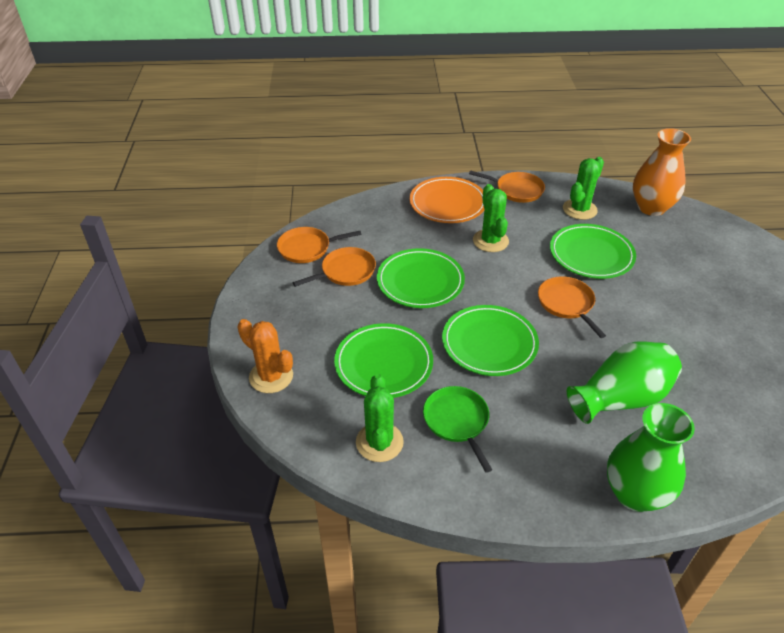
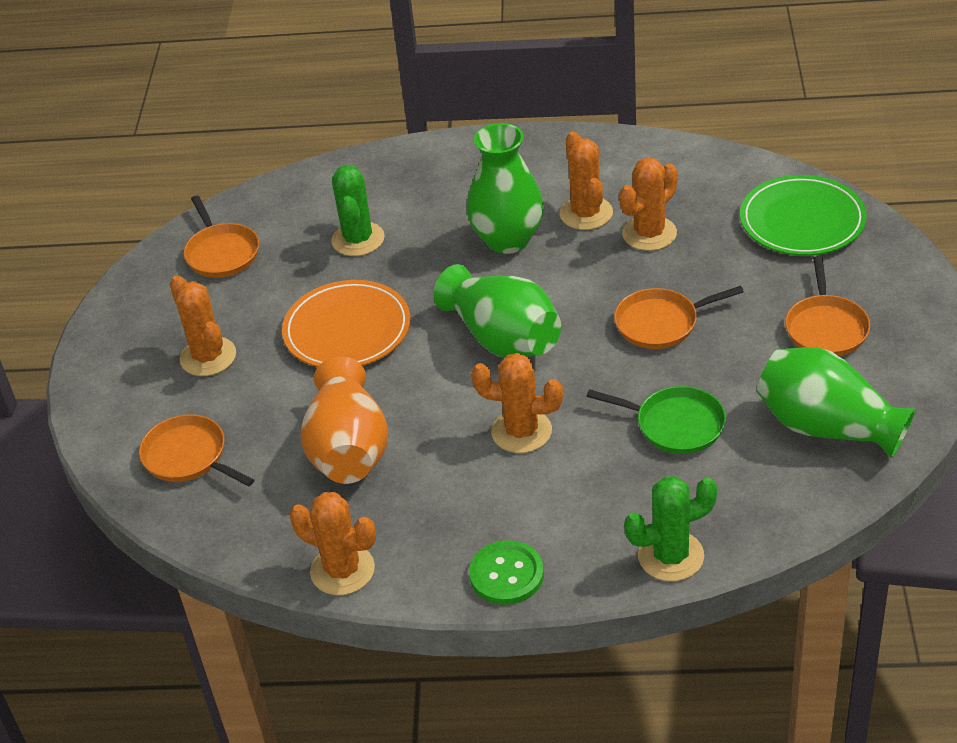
green button: 0 -> 1
green cactus: 3 -> 2
green plate: 4 -> 1
green vase: 2 -> 3
orange cactus: 1 -> 5

